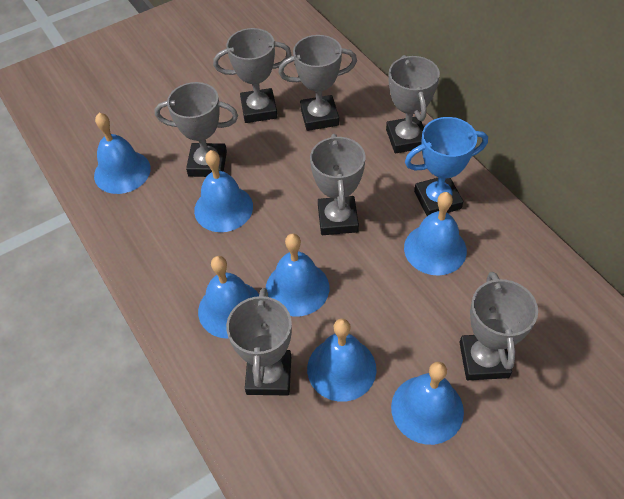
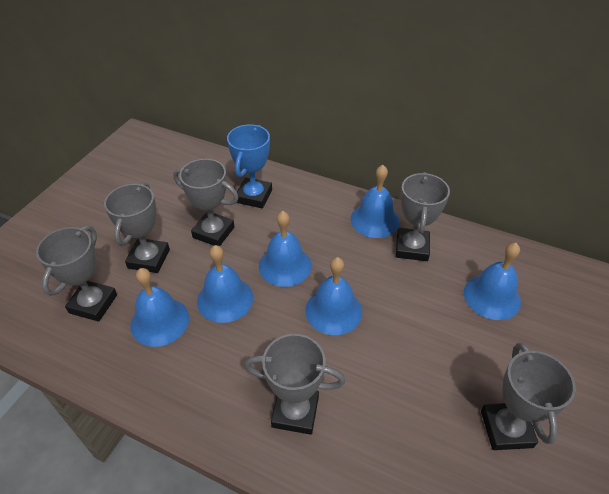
blue bell: 7 -> 6
grey trophy: 7 -> 6

